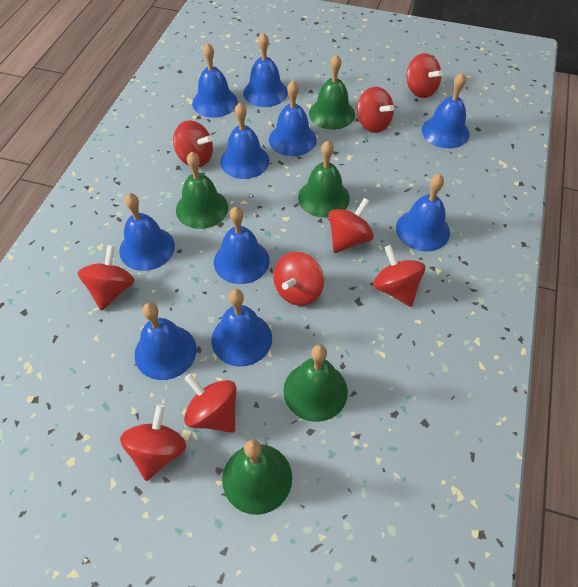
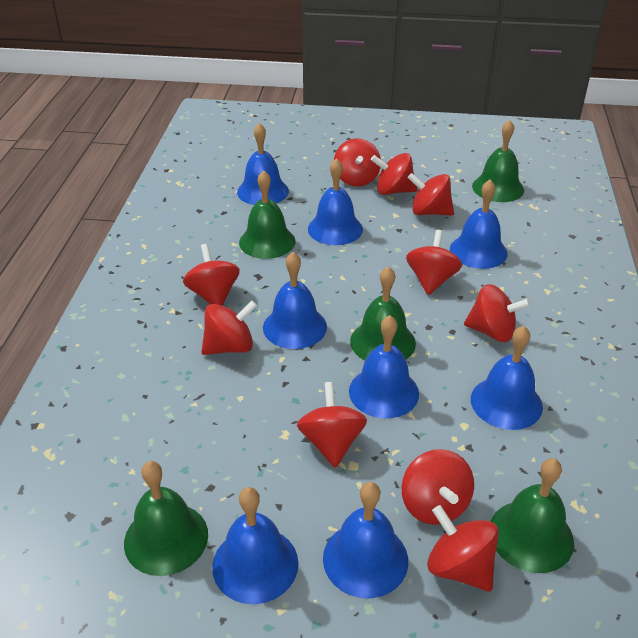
blue bell: 10 -> 8
red spinning top: 9 -> 10

